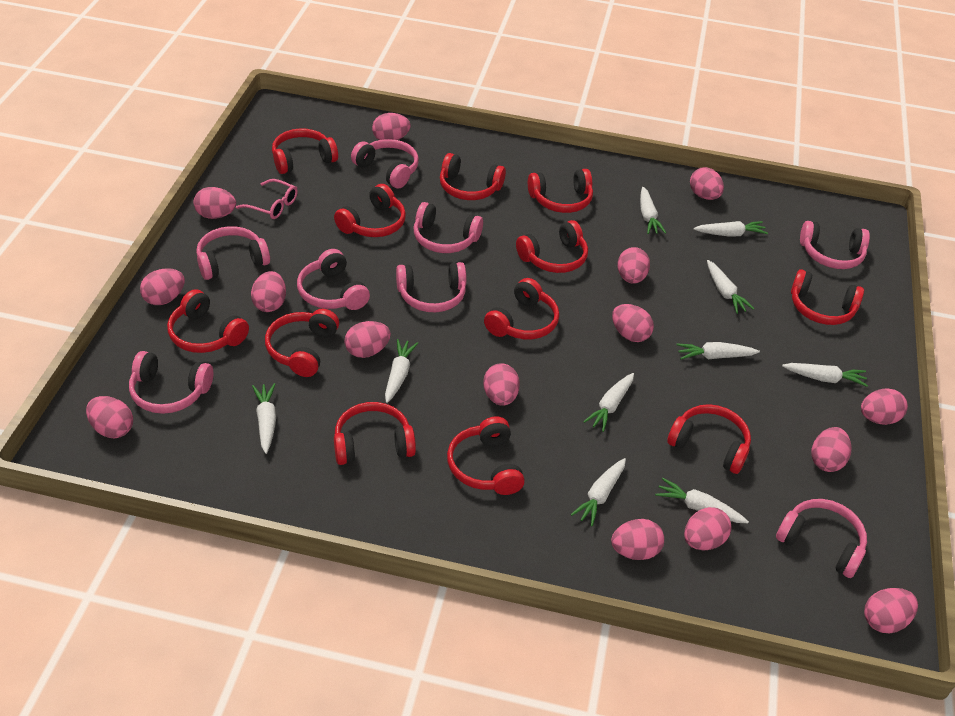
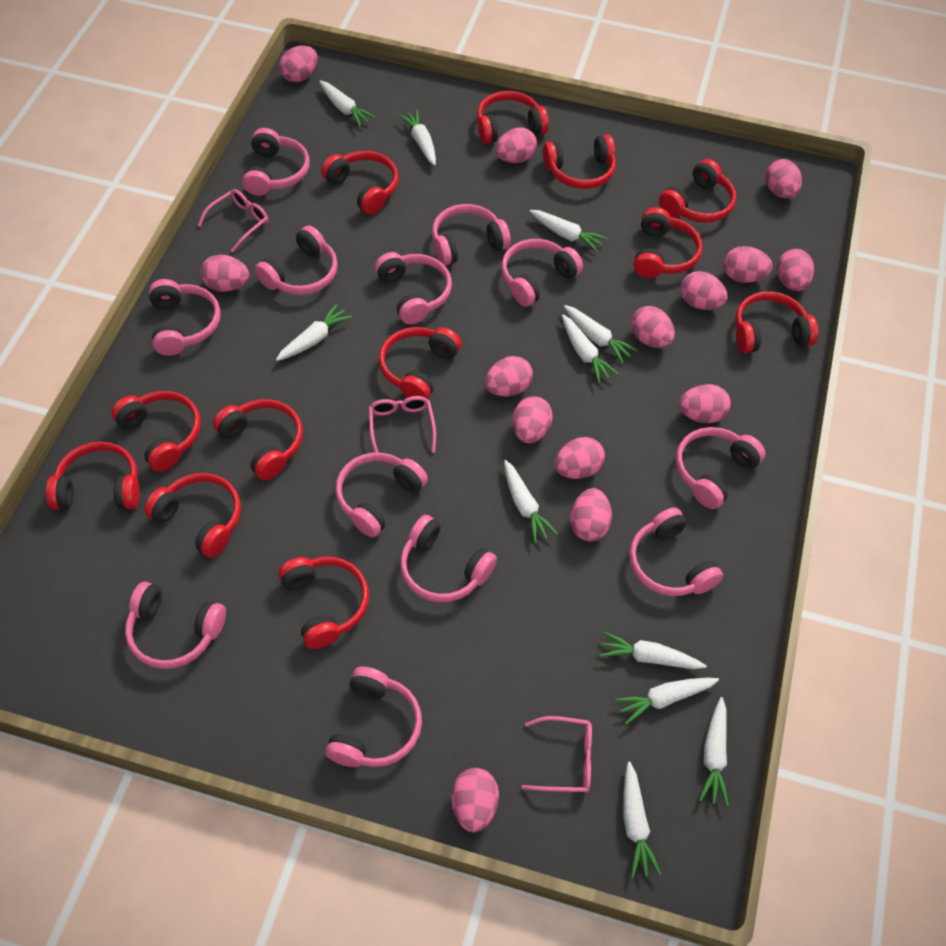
pink egg: 15 -> 14
pink glasses: 1 -> 3
pink headphones: 8 -> 12
white carrot: 10 -> 11

